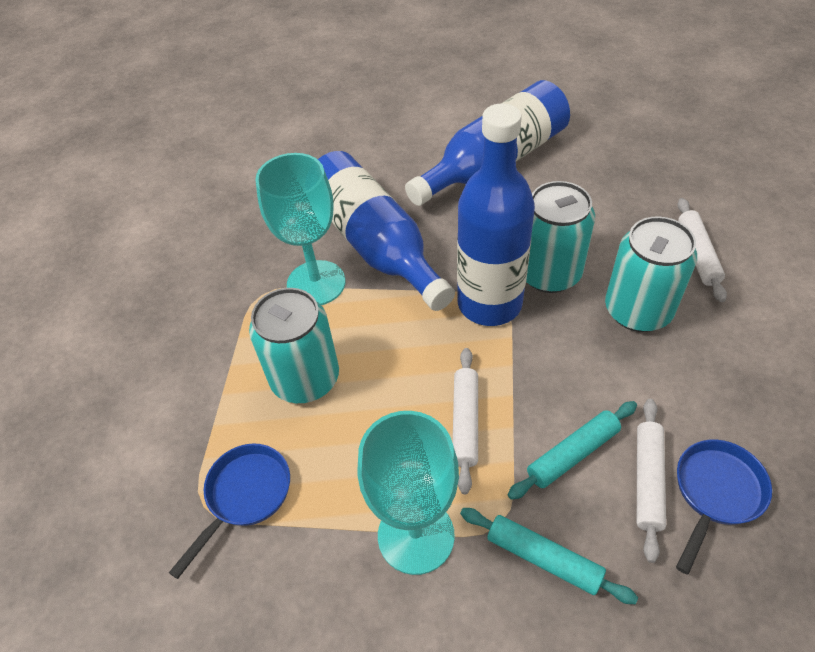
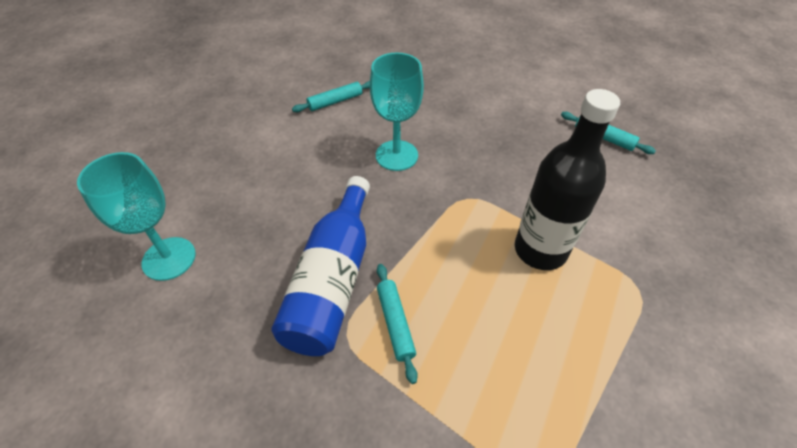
black bottle: 0 -> 1
blue bottle: 3 -> 1
blue pan: 2 -> 0
turquoise can: 3 -> 0
turquoise rolling pin: 2 -> 3
white rolling pin: 3 -> 0

